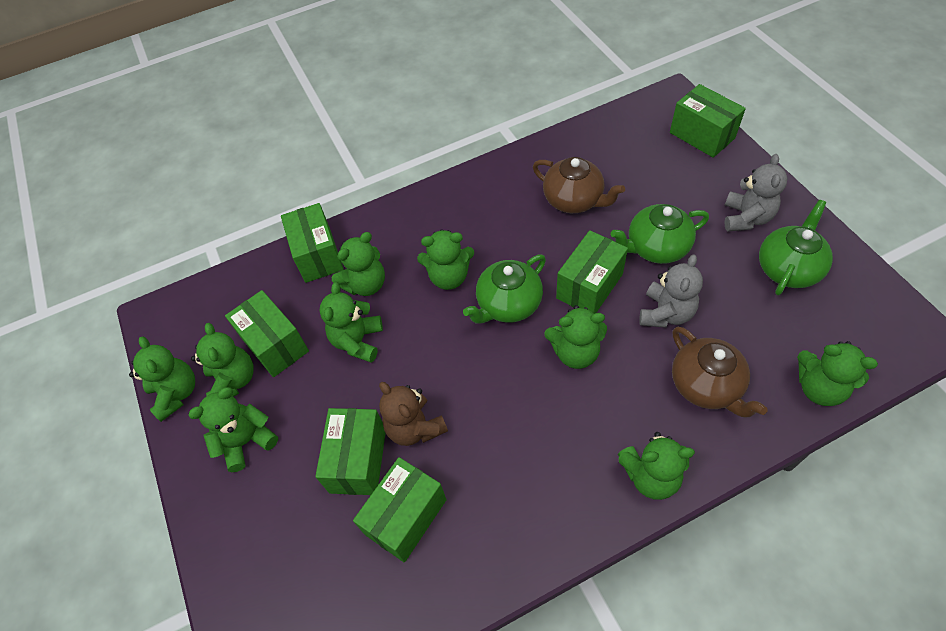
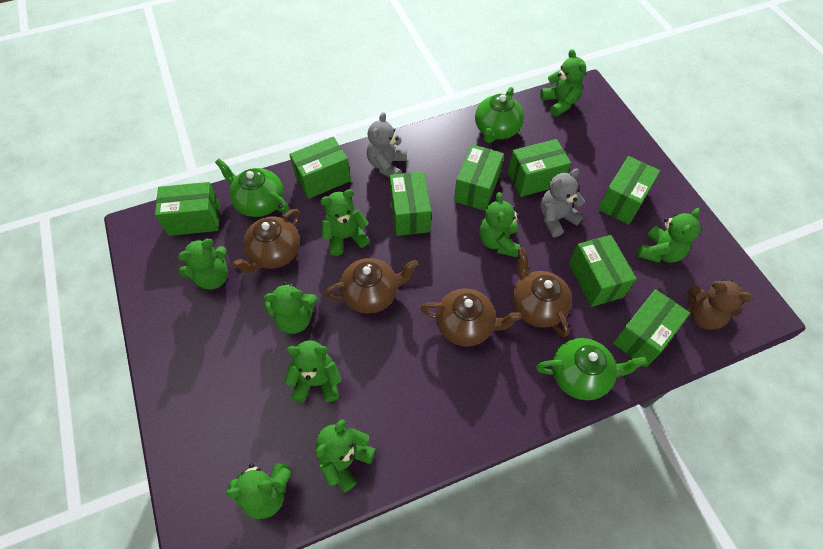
brown teapot: 2 -> 4
green box: 6 -> 8

